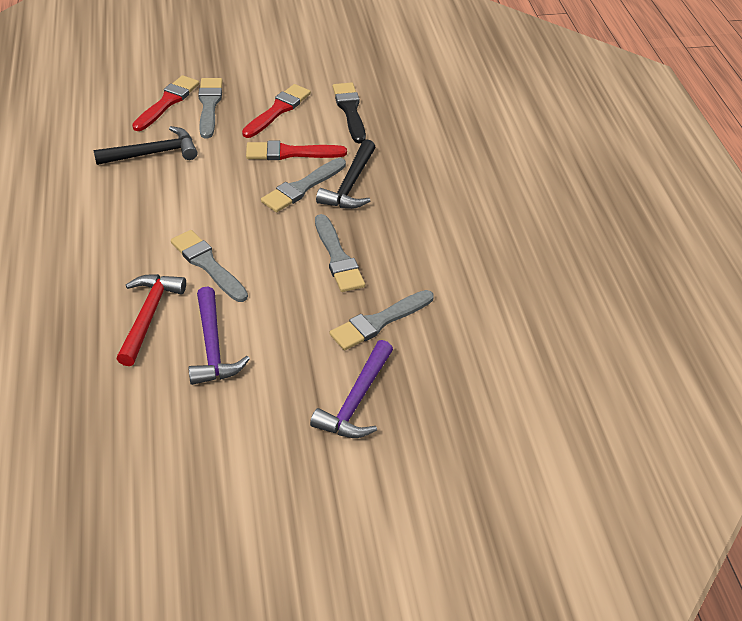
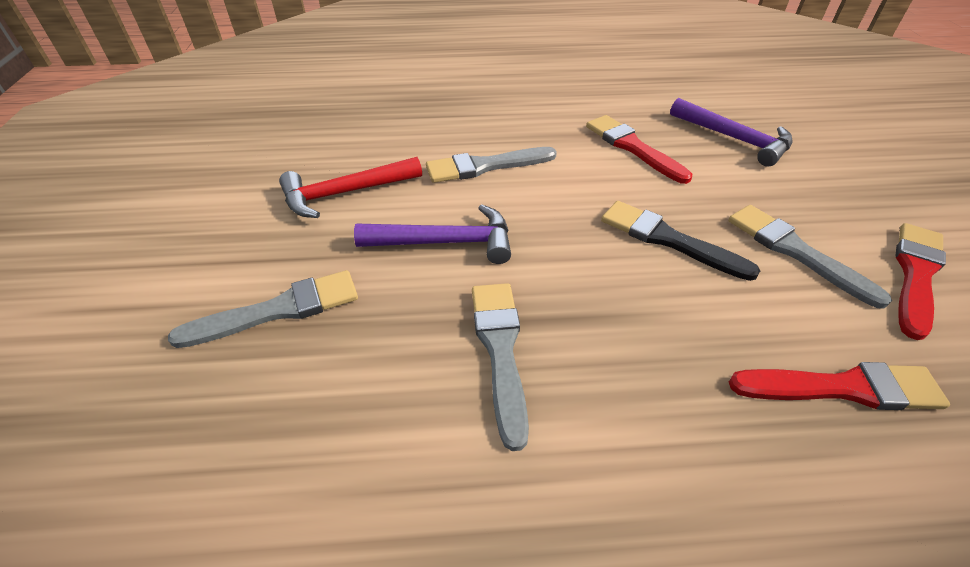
black hammer: 2 -> 0
grey brush: 5 -> 4

